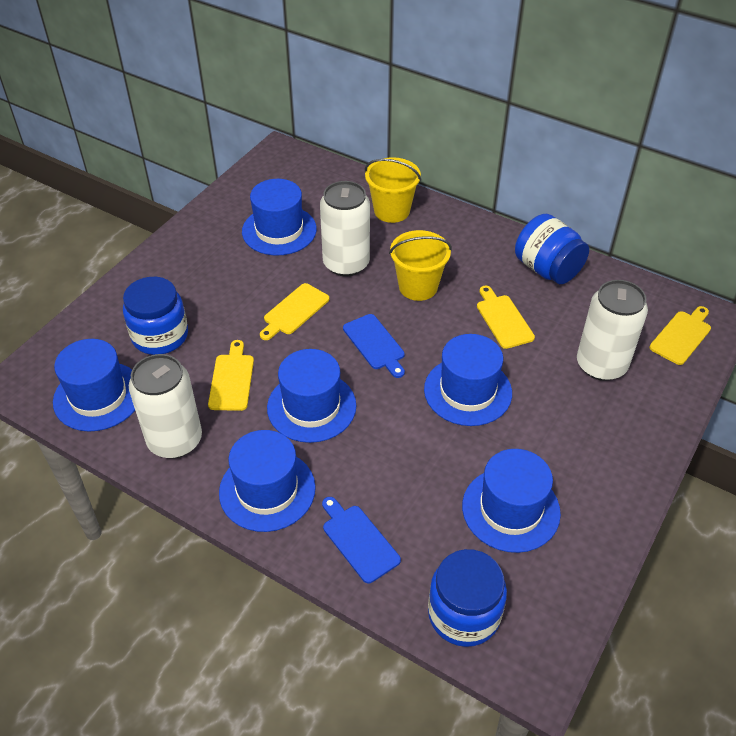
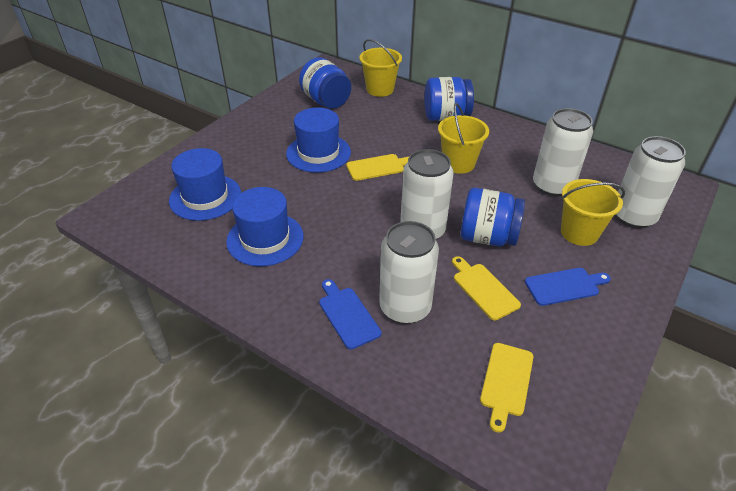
blue hat: 6 -> 3
white can: 3 -> 4
yellow bucket: 2 -> 3
yellow cutting board: 4 -> 3

